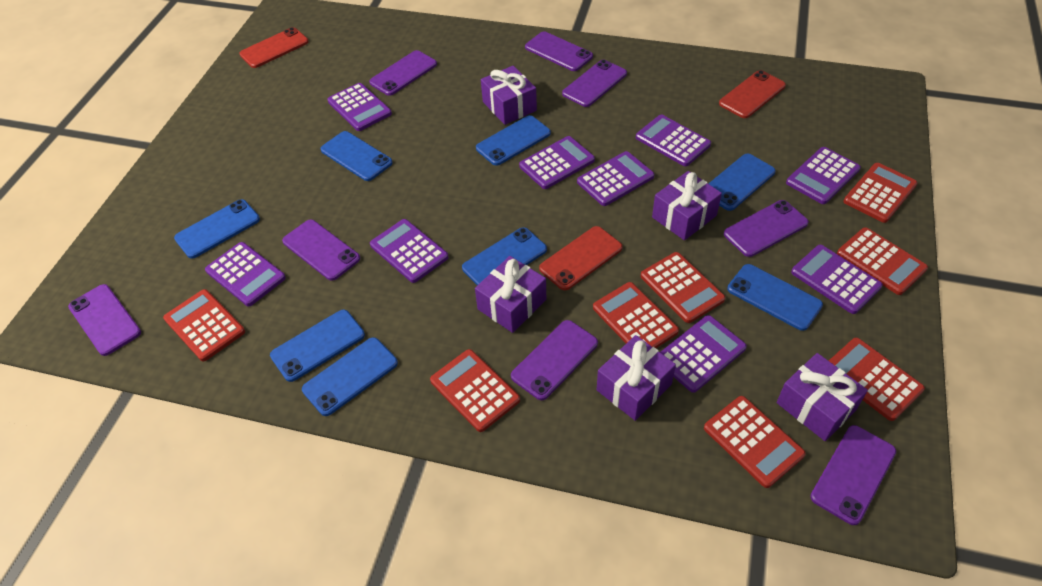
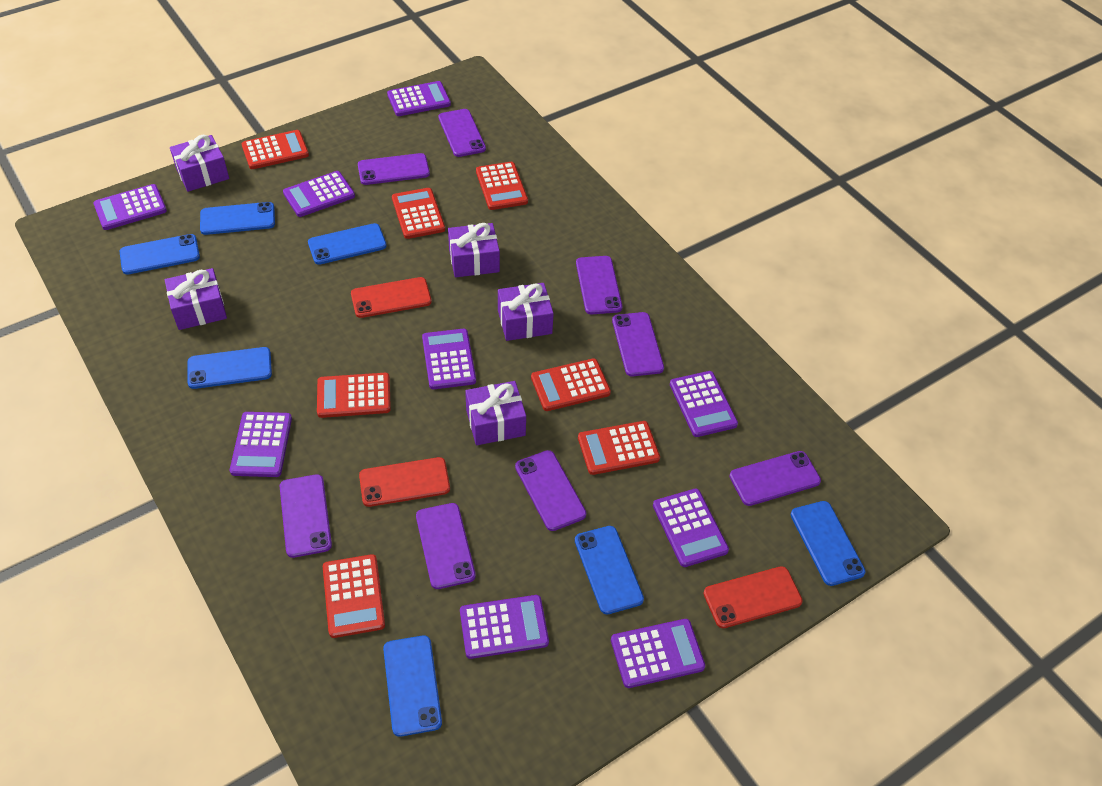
blue phone: 8 -> 7
red calculator: 8 -> 7

